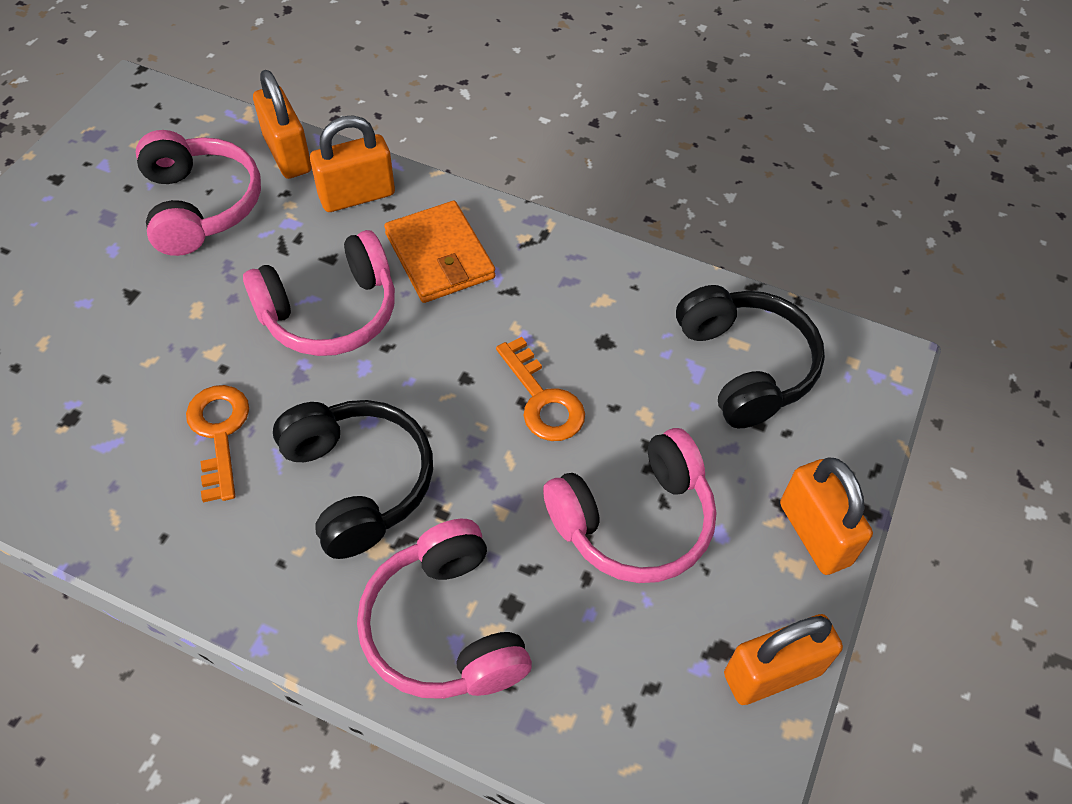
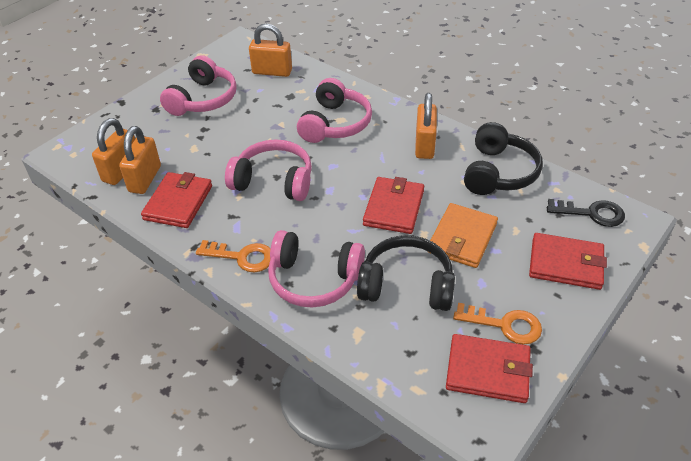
black key: 0 -> 1
red wallet: 0 -> 4

